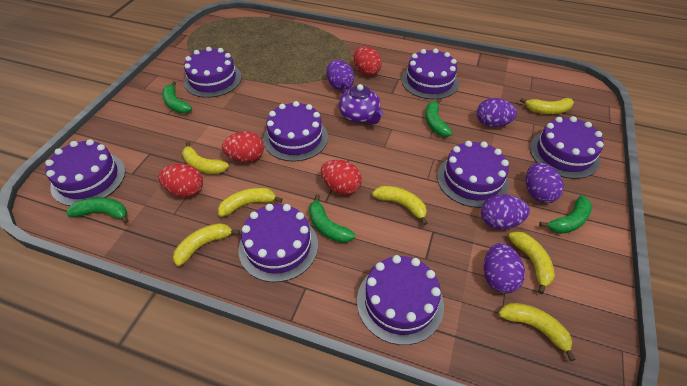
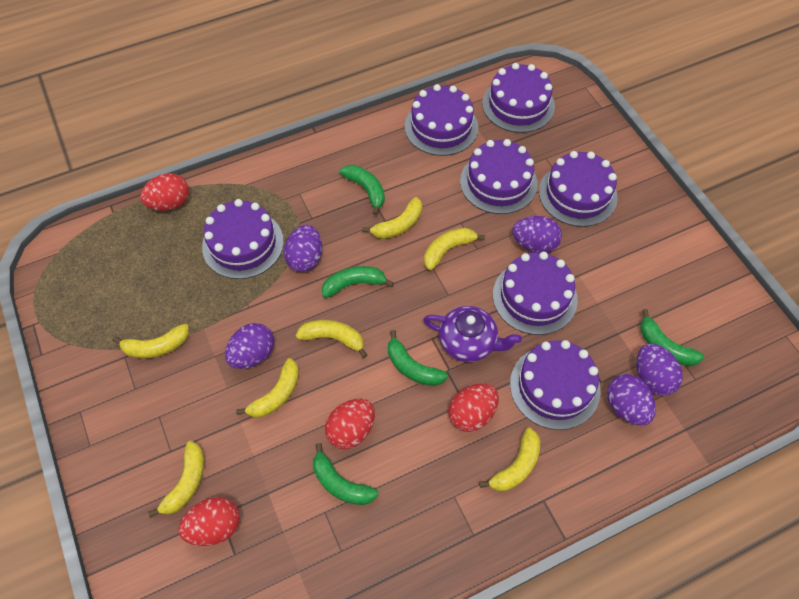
purple cake: 8 -> 7

